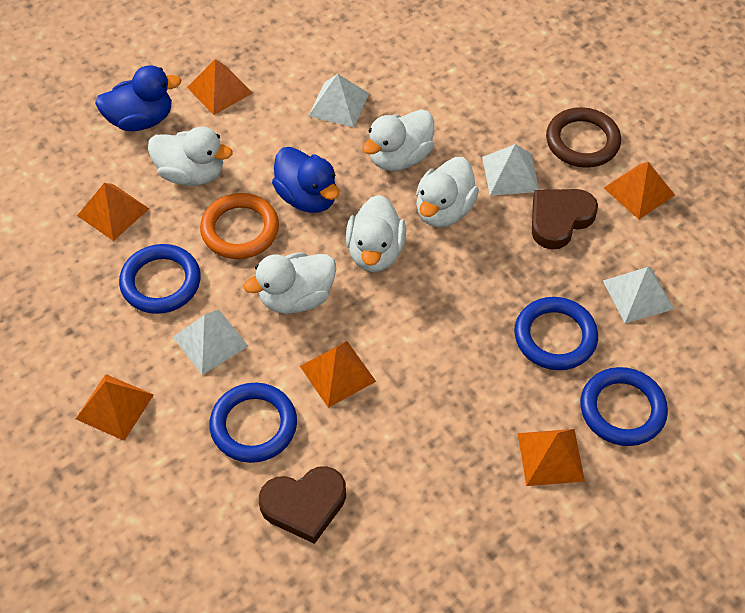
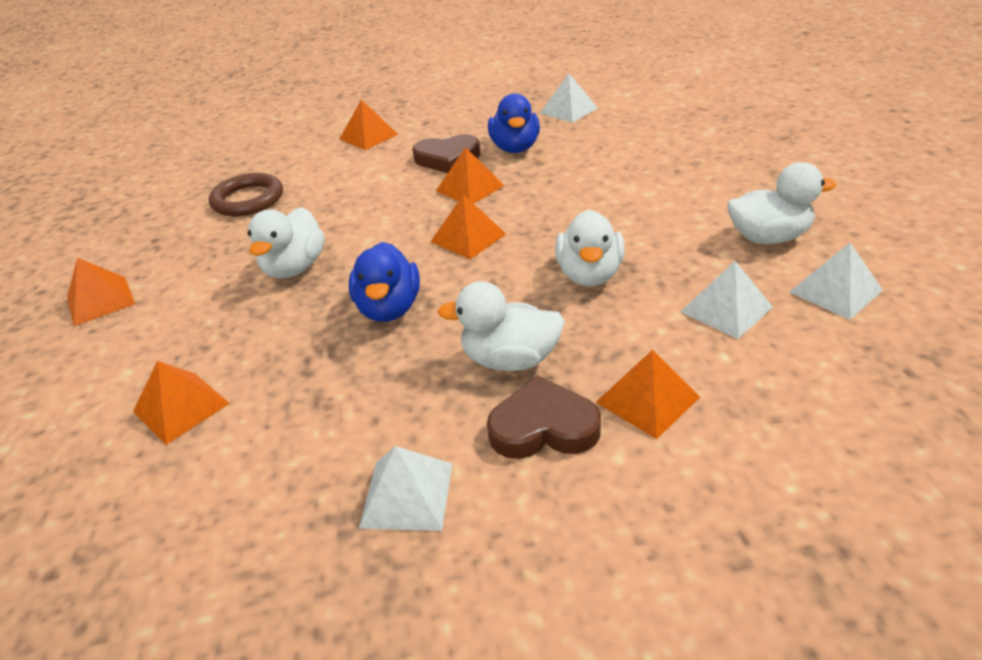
blue ring: 4 -> 0
orange ring: 1 -> 0
white duck: 5 -> 4

